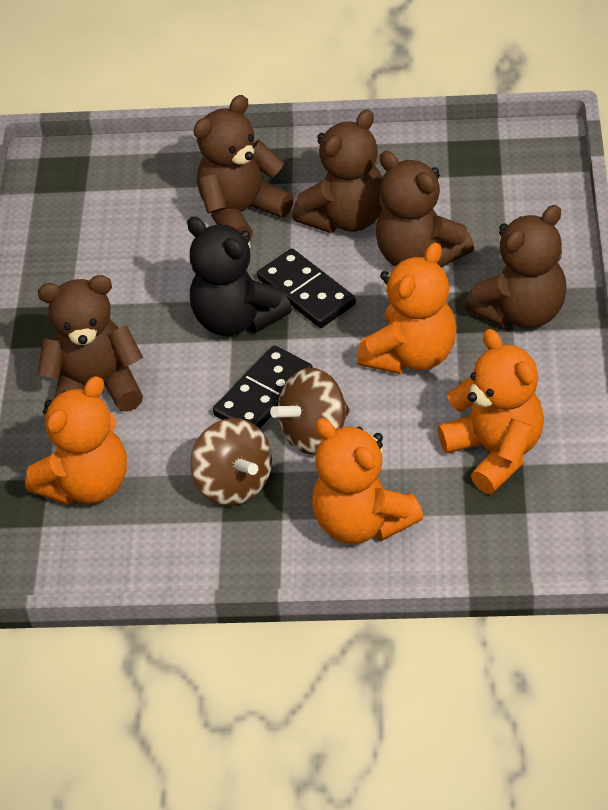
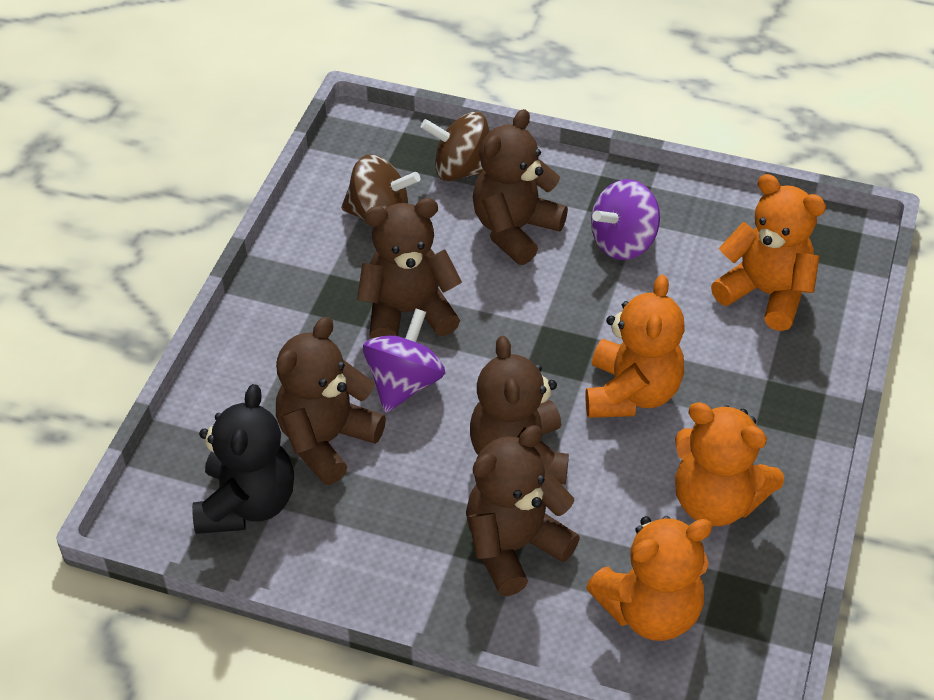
black domino: 2 -> 0
purple spinning top: 0 -> 2

